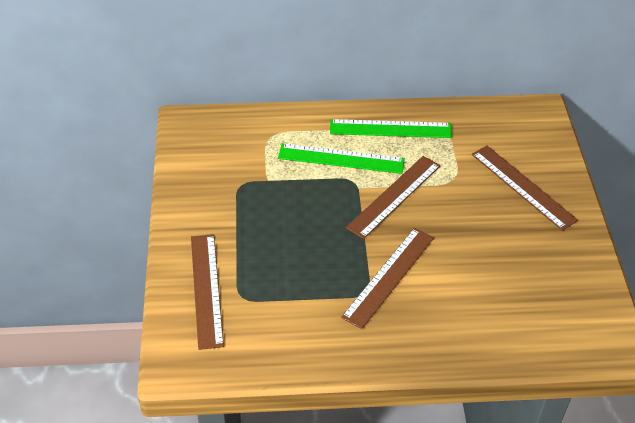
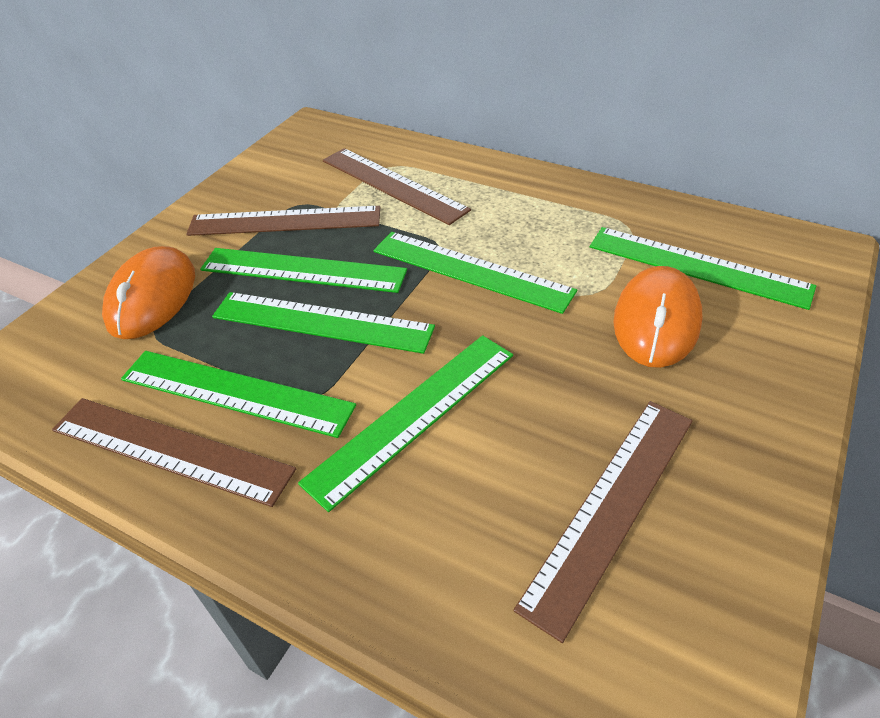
green ruler: 2 -> 6
orange mouse: 0 -> 2

